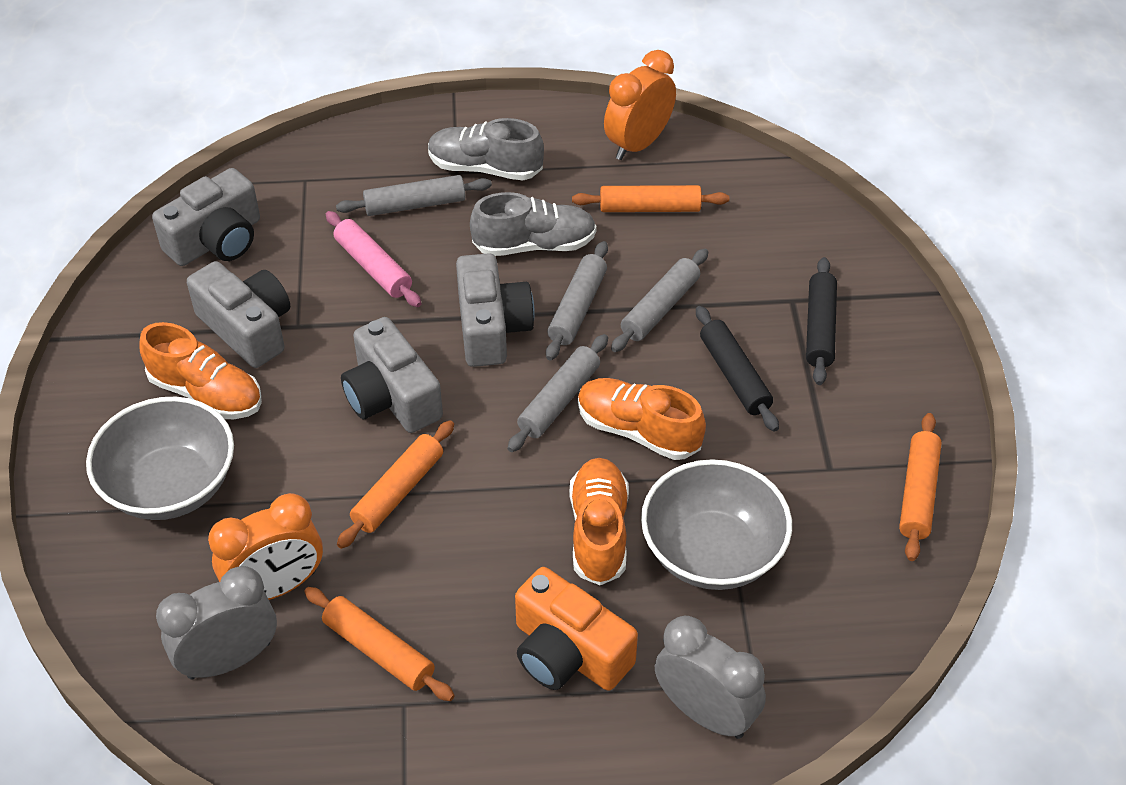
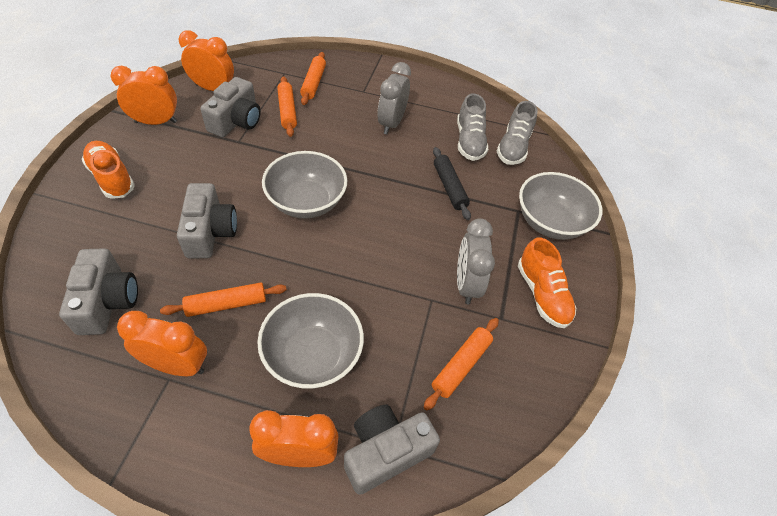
black rolling pin: 2 -> 1
grey bowl: 2 -> 3
grey rolling pin: 4 -> 0
orange camera: 1 -> 0
orange clock: 2 -> 4
orange shoe: 3 -> 2
pink rolling pin: 1 -> 0

